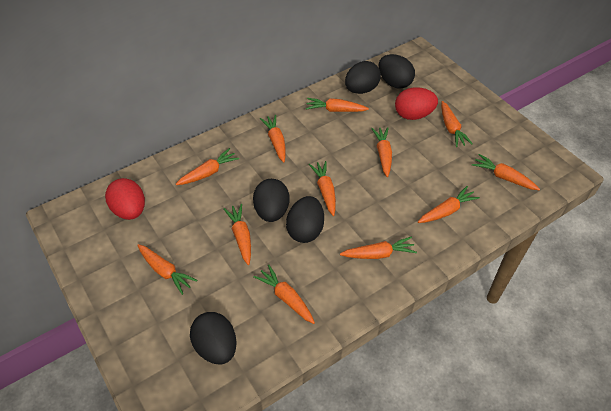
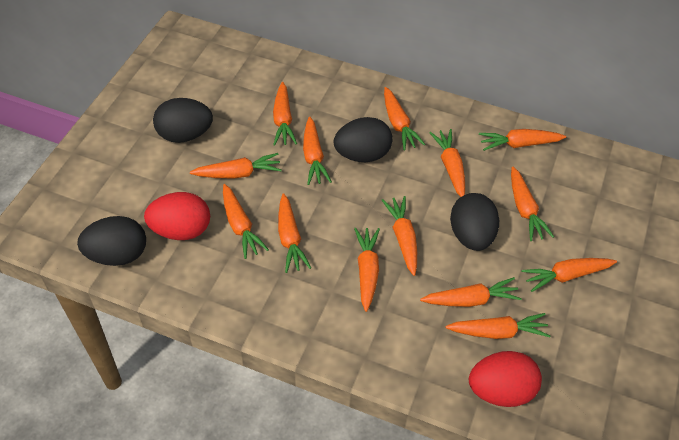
black egg: 5 -> 4
orange carrot: 12 -> 14

